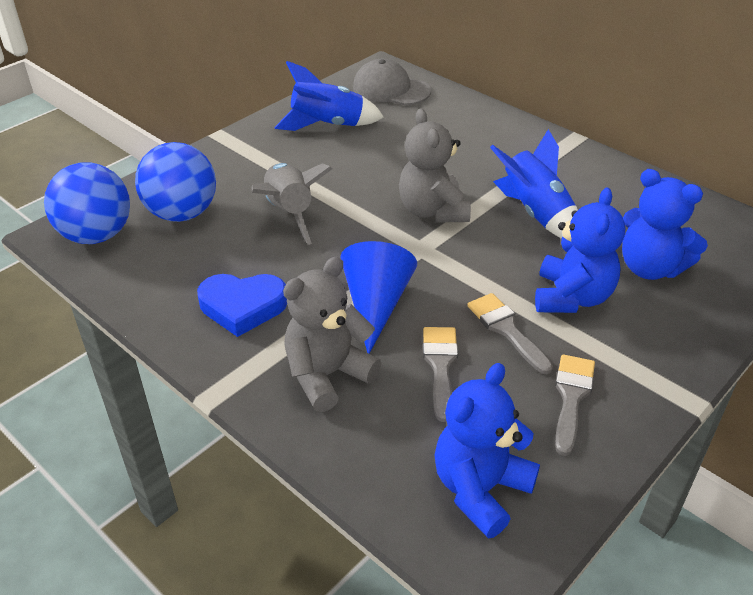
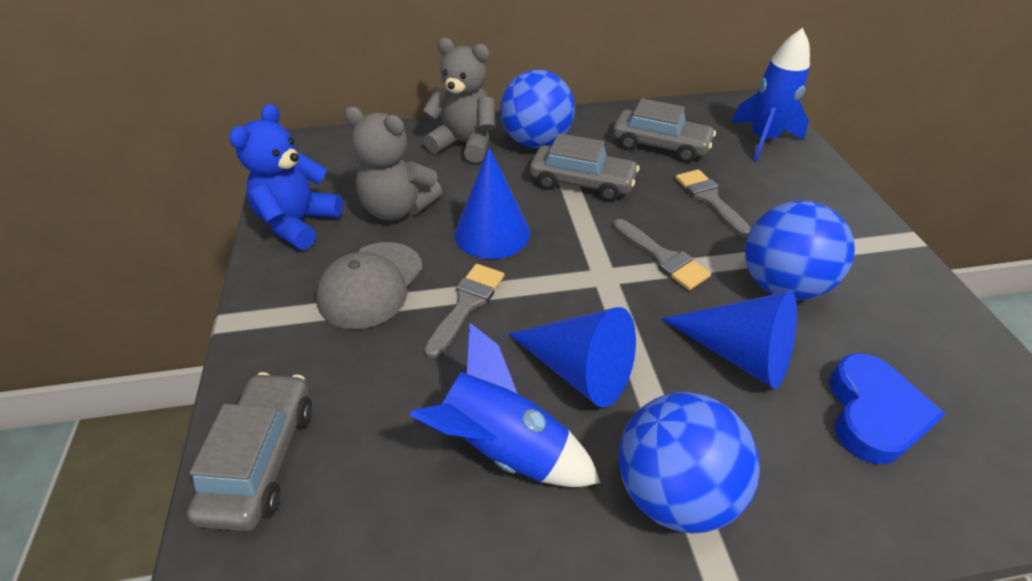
blue ball: 2 -> 3
blue cone: 1 -> 3
blue teddy bear: 3 -> 1
grey car: 0 -> 3
grey rocket: 1 -> 0

